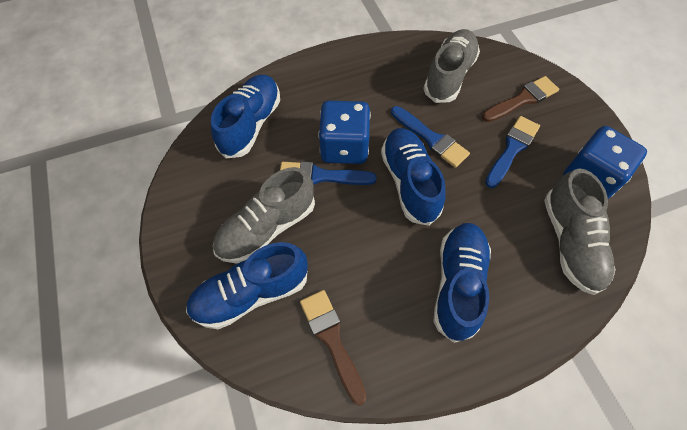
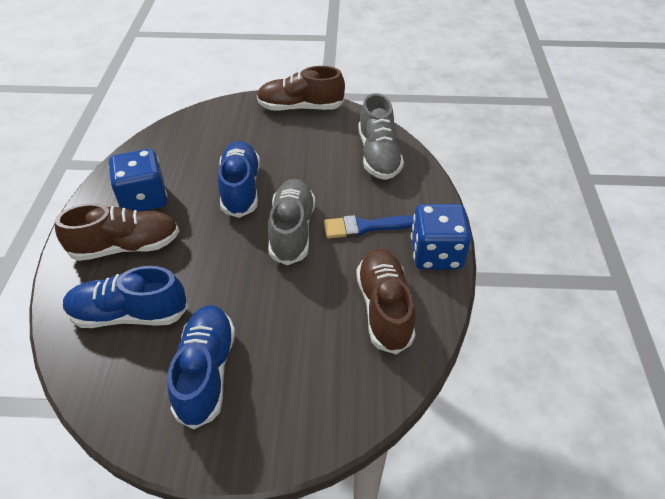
blue brush: 3 -> 1
blue shoe: 4 -> 3
brown brush: 2 -> 0
brown shoe: 0 -> 3
grey shoe: 3 -> 2

